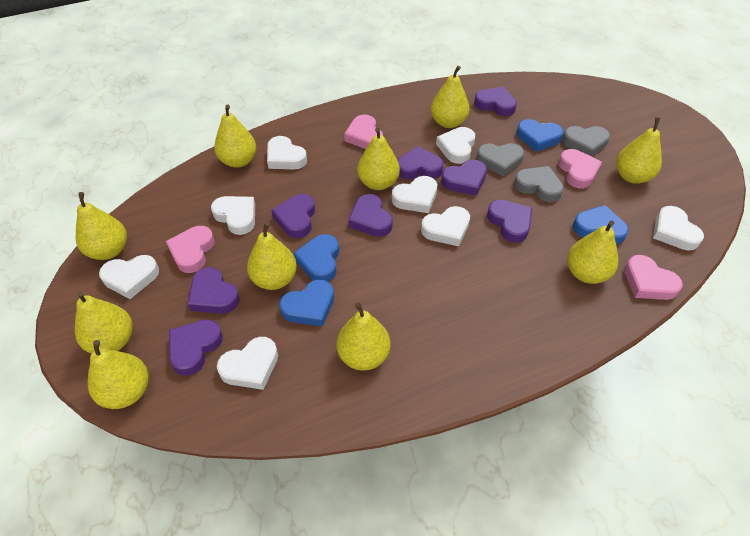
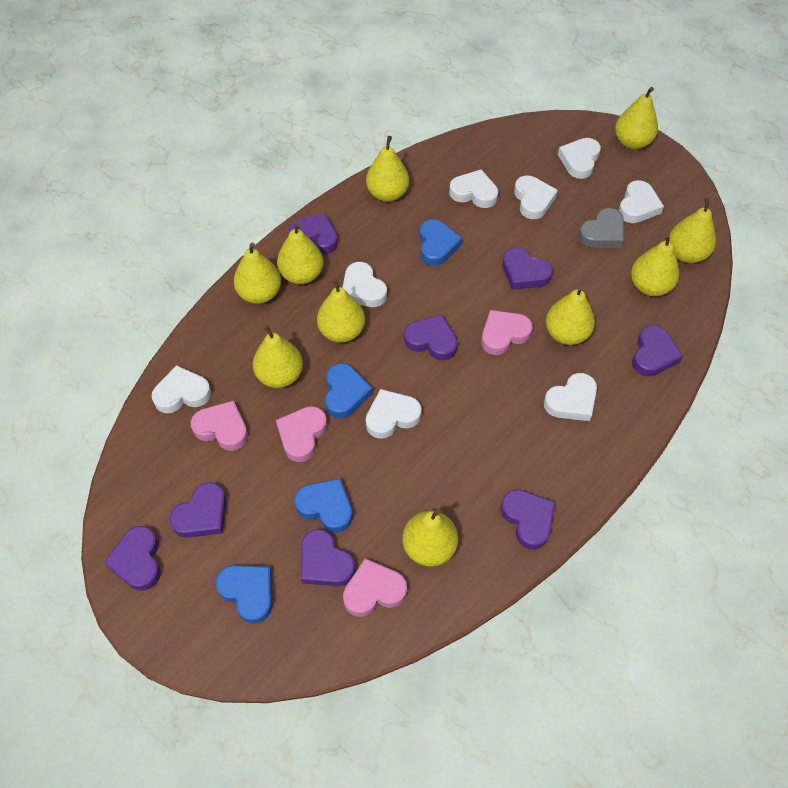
grey heart: 3 -> 1

